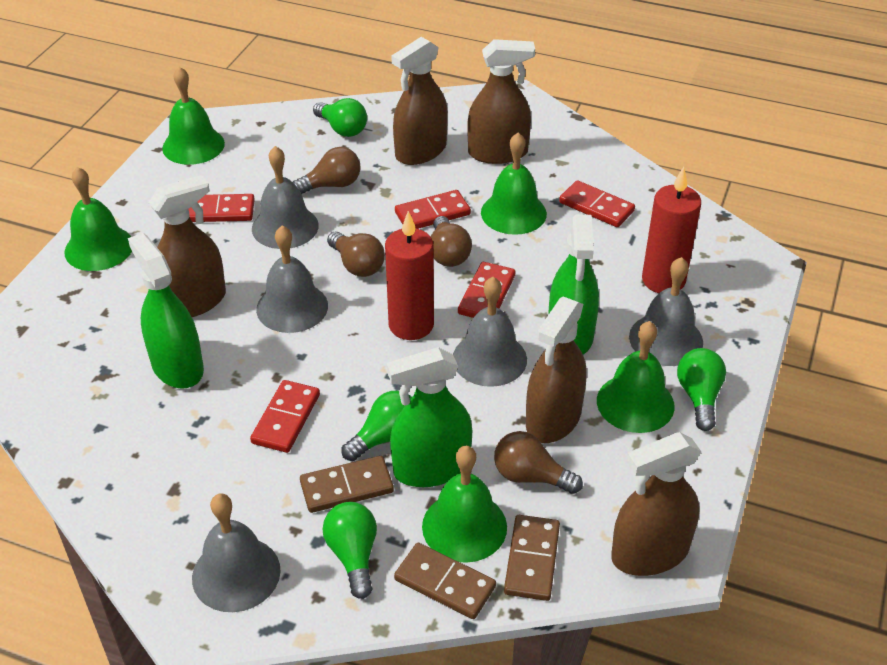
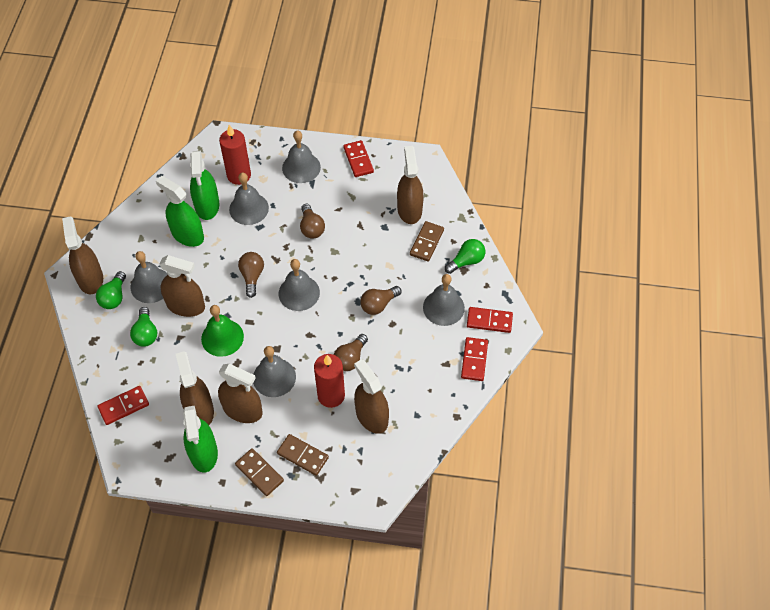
brown spray bottle: 5 -> 6
green bell: 5 -> 1
green light bulb: 4 -> 3
grey bell: 5 -> 6
red domino: 5 -> 4

